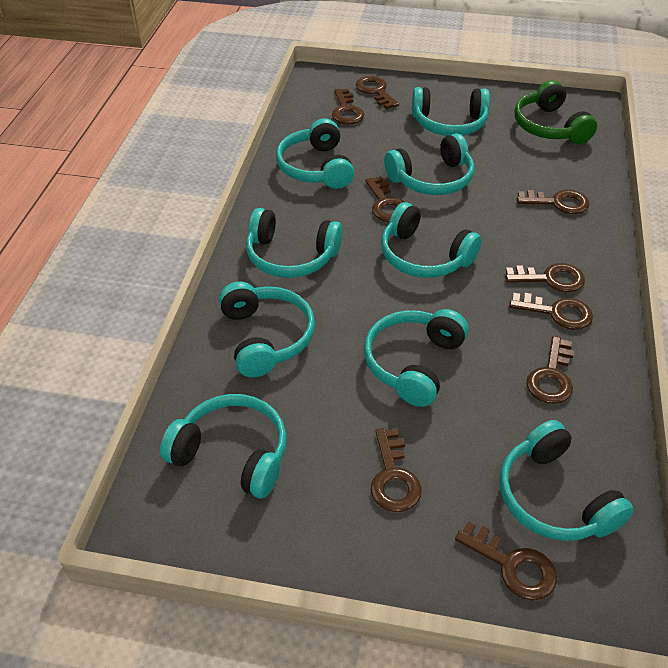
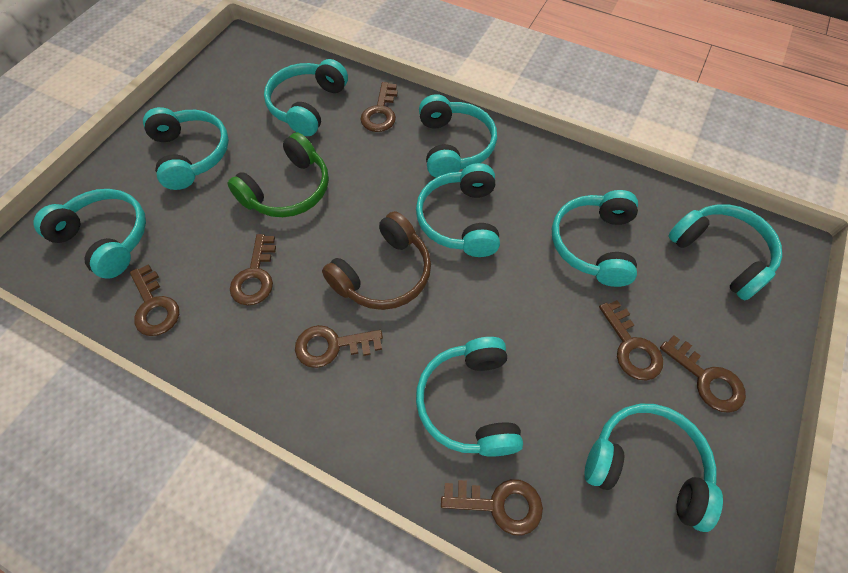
brown headphones: 0 -> 1
brown key: 9 -> 7

